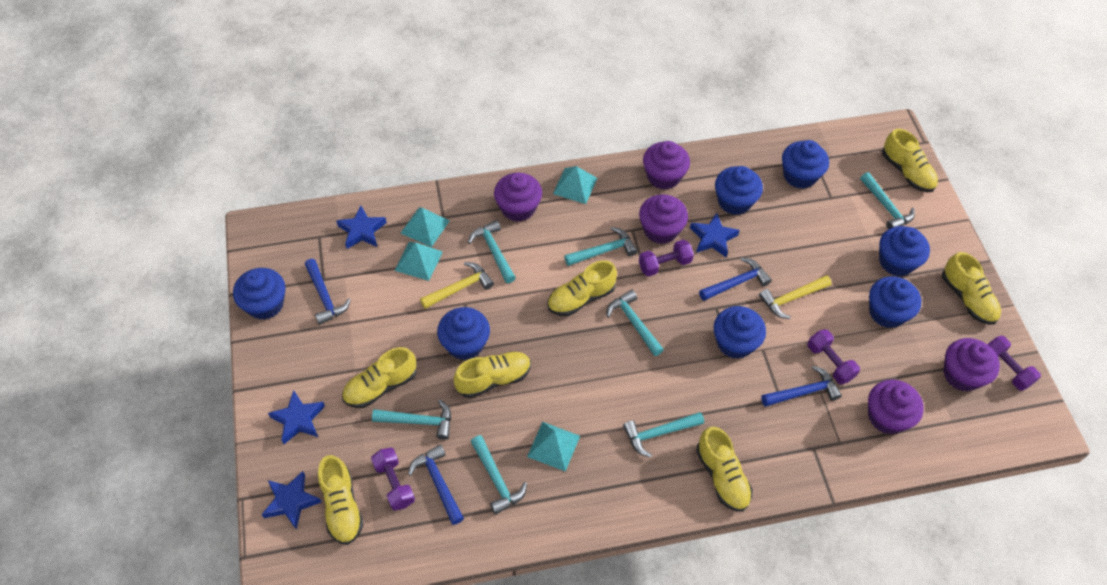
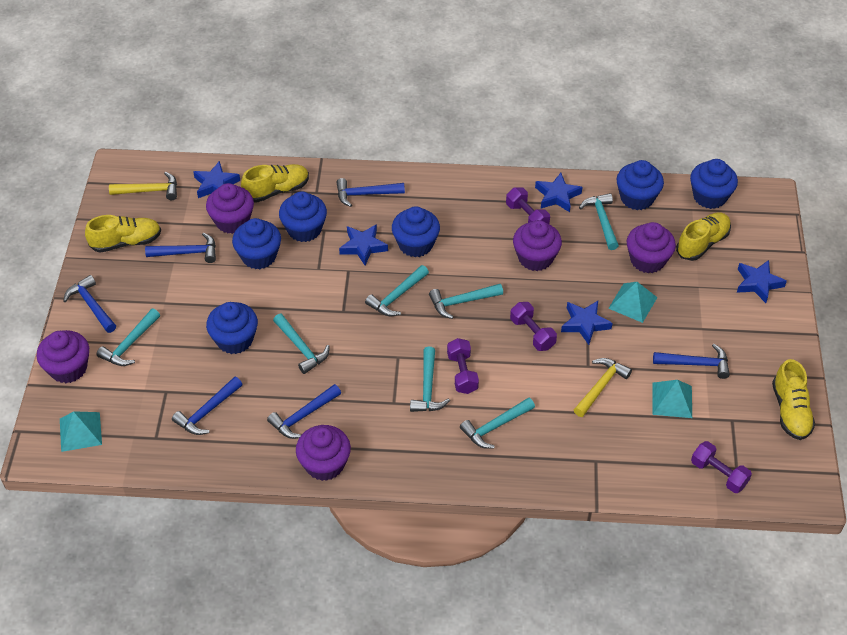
blue cupcake: 7 -> 6
blue hammer: 4 -> 6
blue star: 4 -> 5
turquoise pyramid: 4 -> 3
yellow shoe: 7 -> 4

